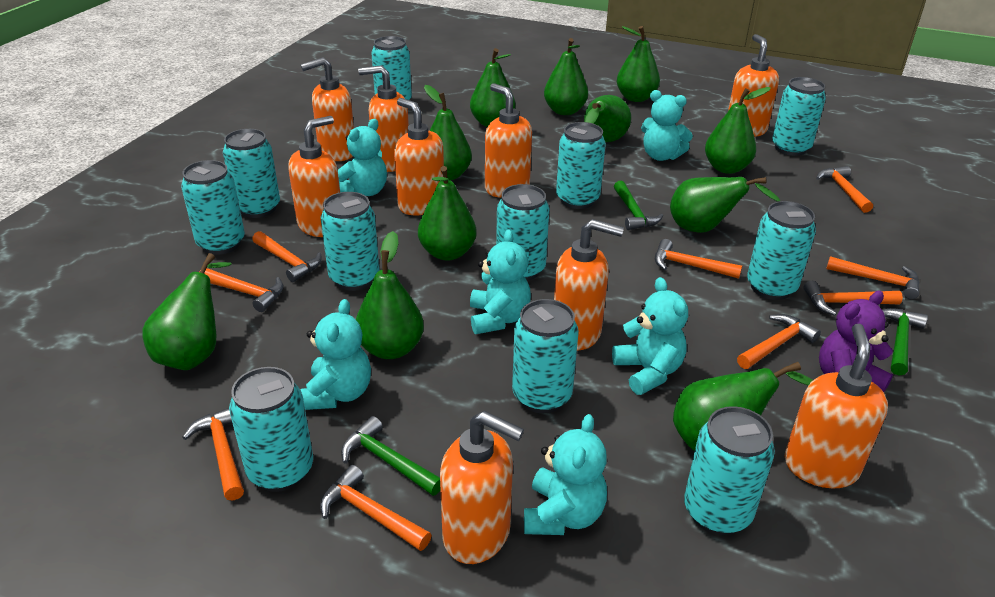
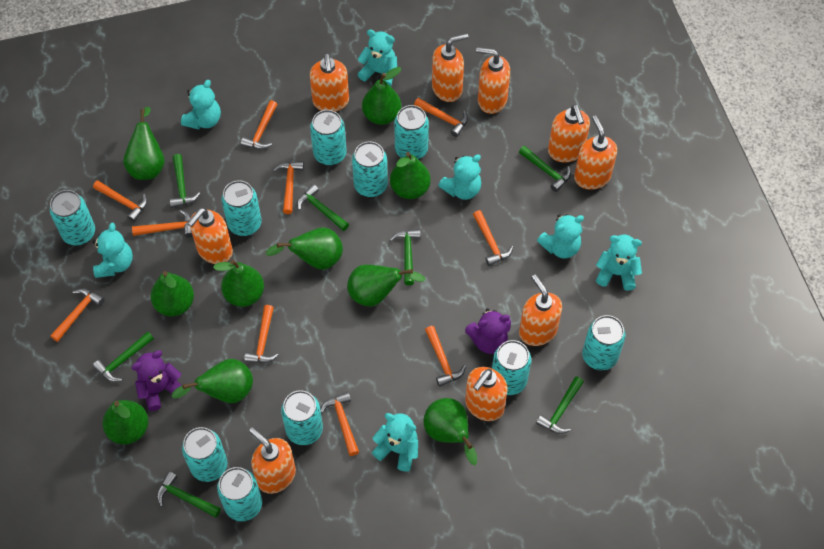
green hammer: 3 -> 7
green pear: 11 -> 10
orange hammer: 9 -> 10
purple teddy bear: 1 -> 2
turquoise can: 11 -> 10
turquoise teddy bear: 6 -> 7

